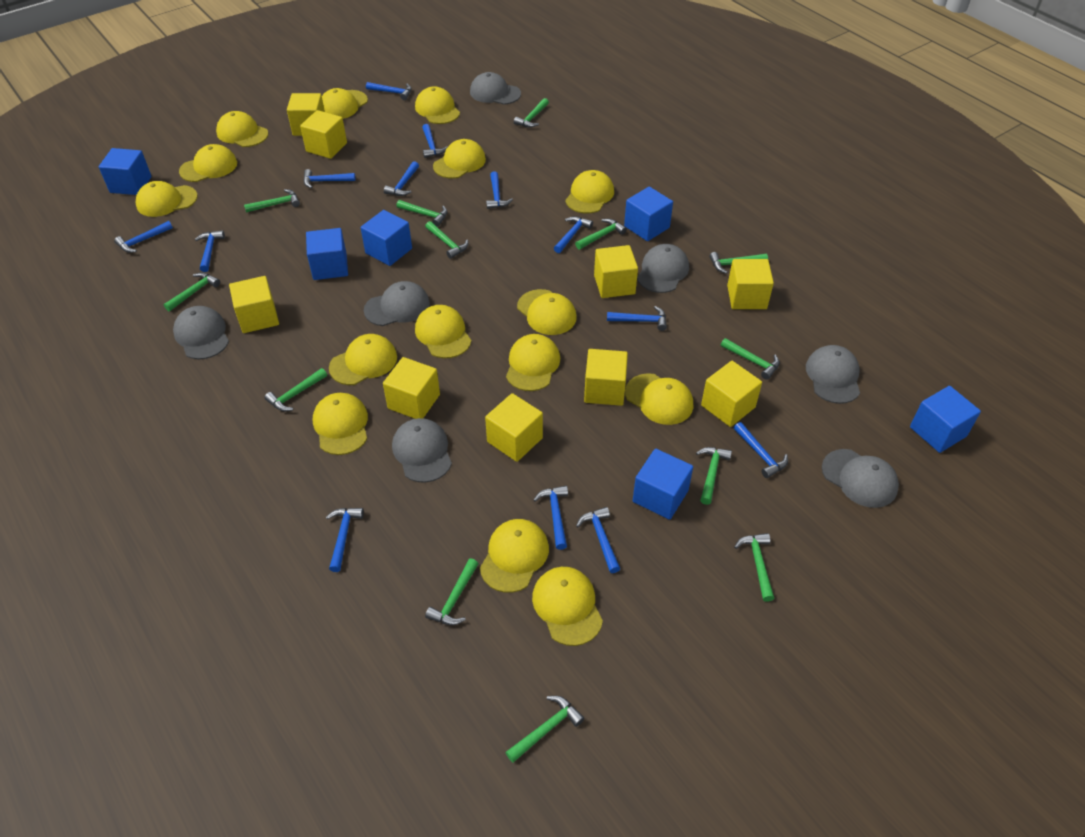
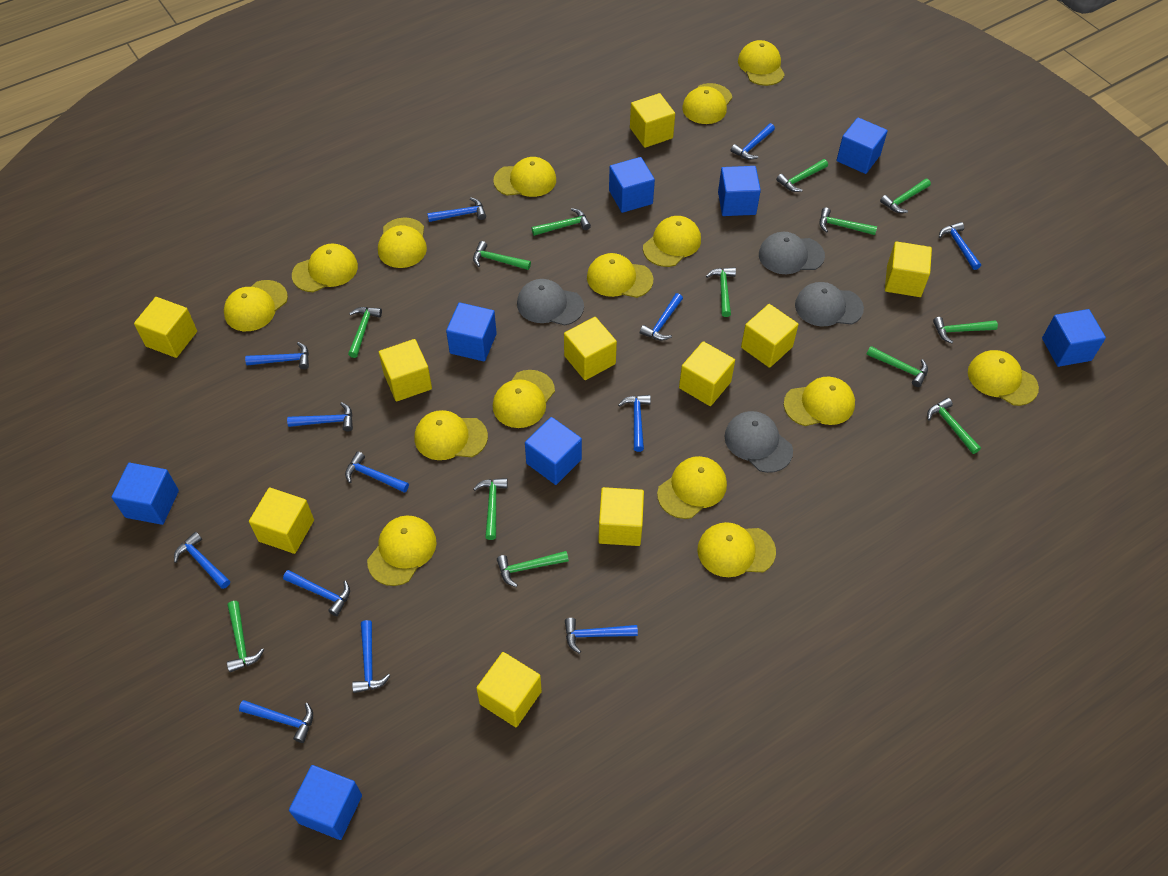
blue cube: 6 -> 8
grey cap: 7 -> 4
yellow cube: 9 -> 10

